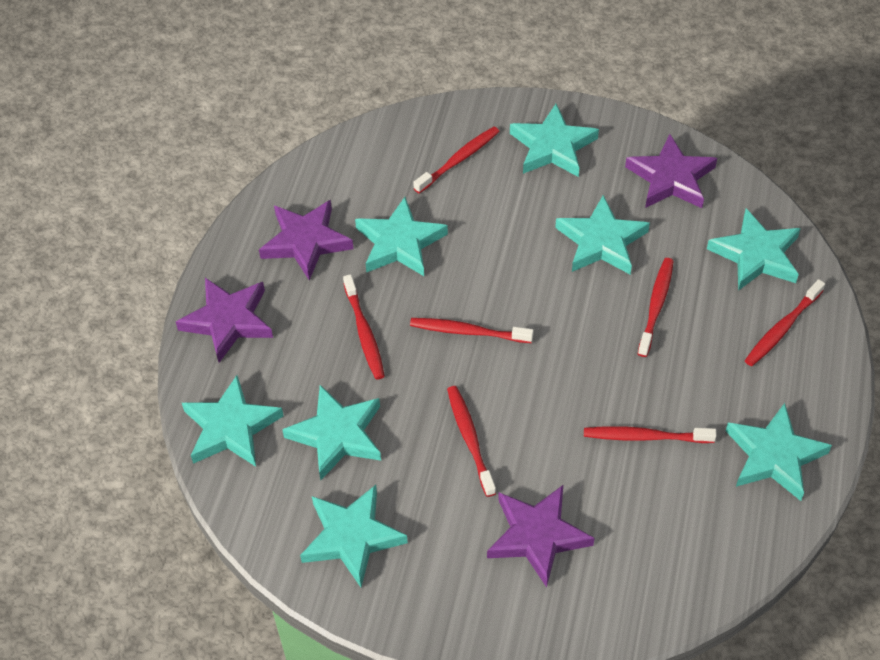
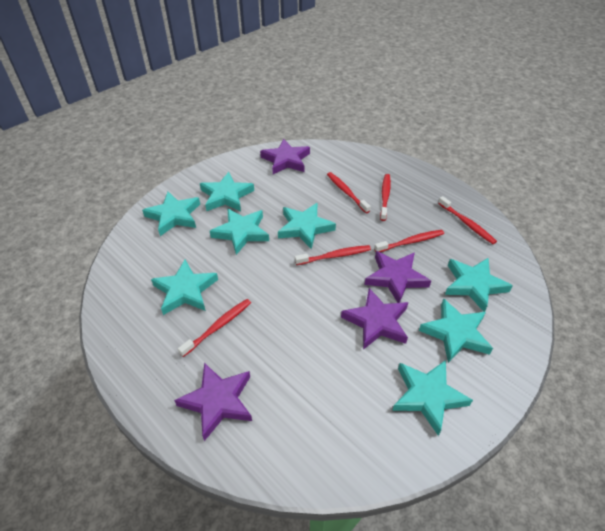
red toothbrush: 7 -> 6

